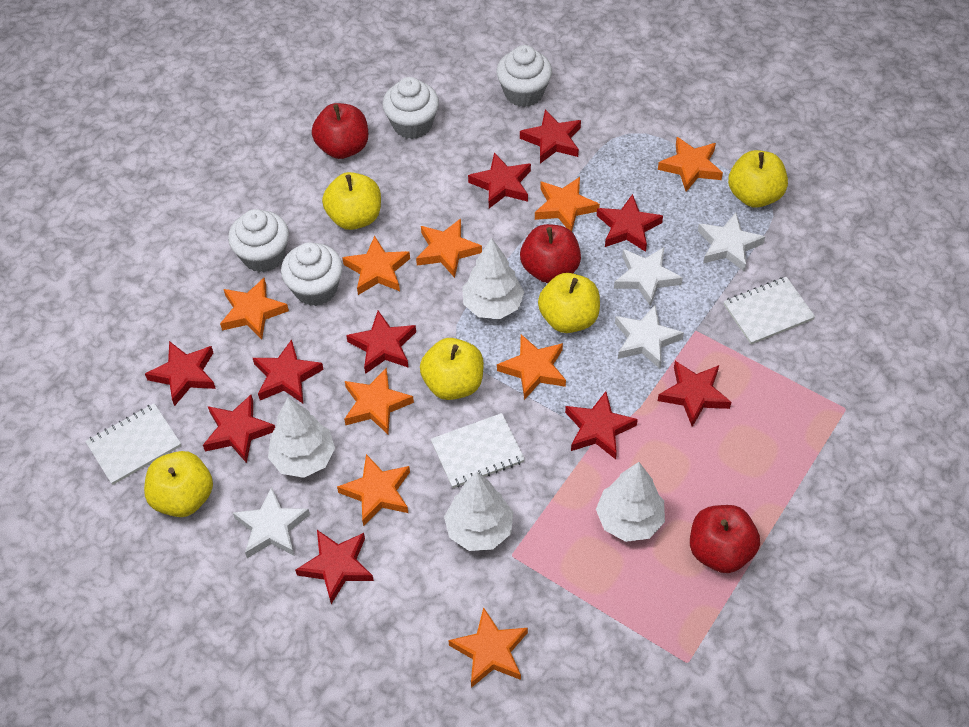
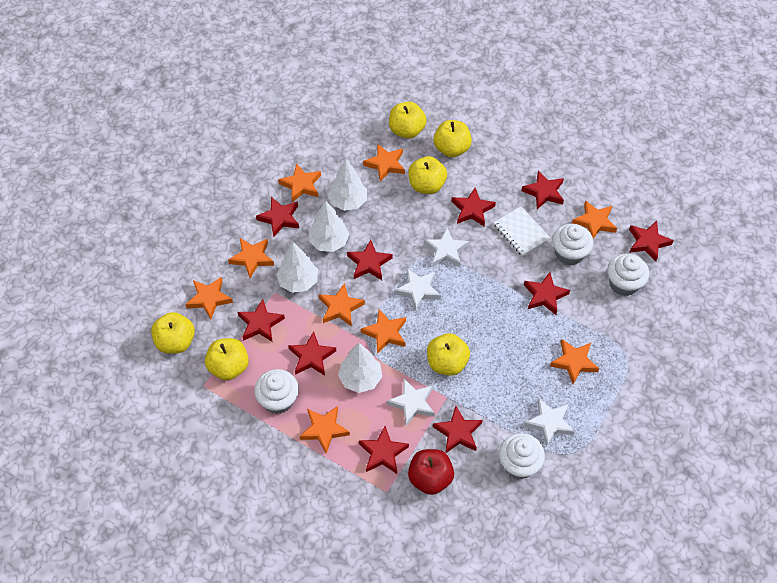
red apple: 3 -> 1
white notebook: 3 -> 1
yellow apple: 5 -> 6

